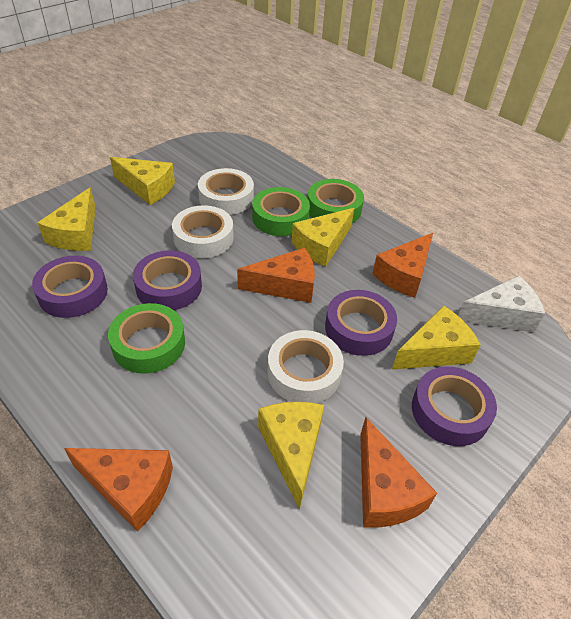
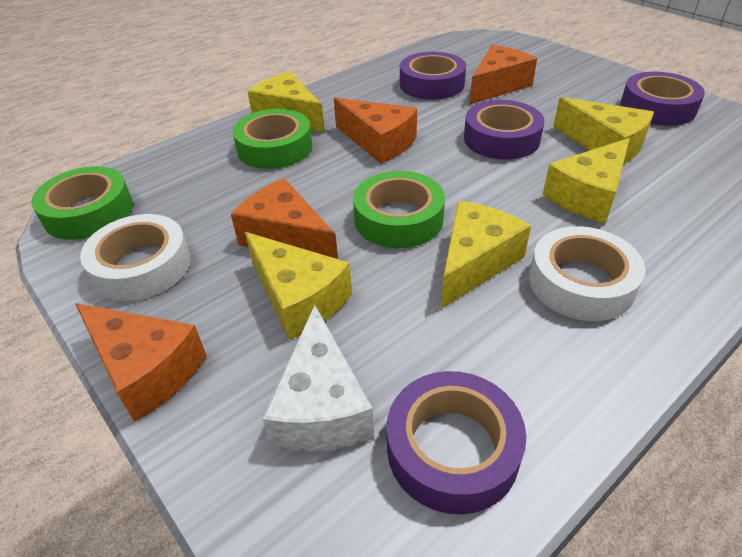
white tape: 3 -> 2

